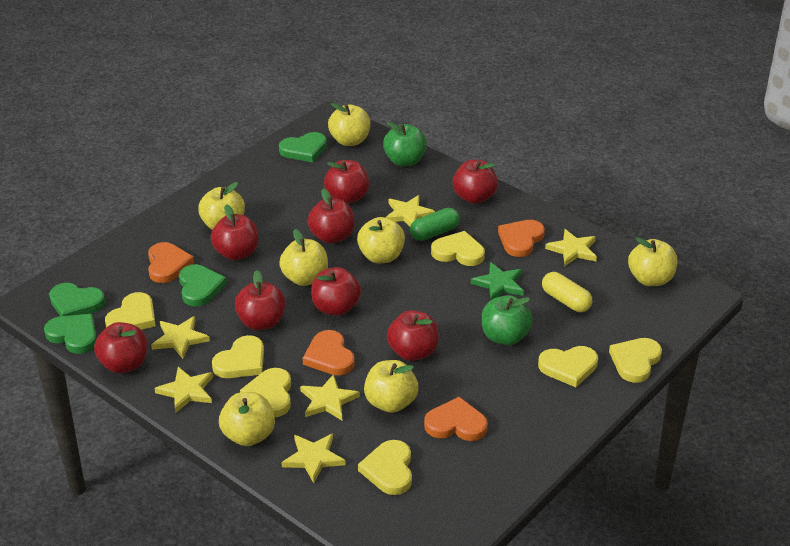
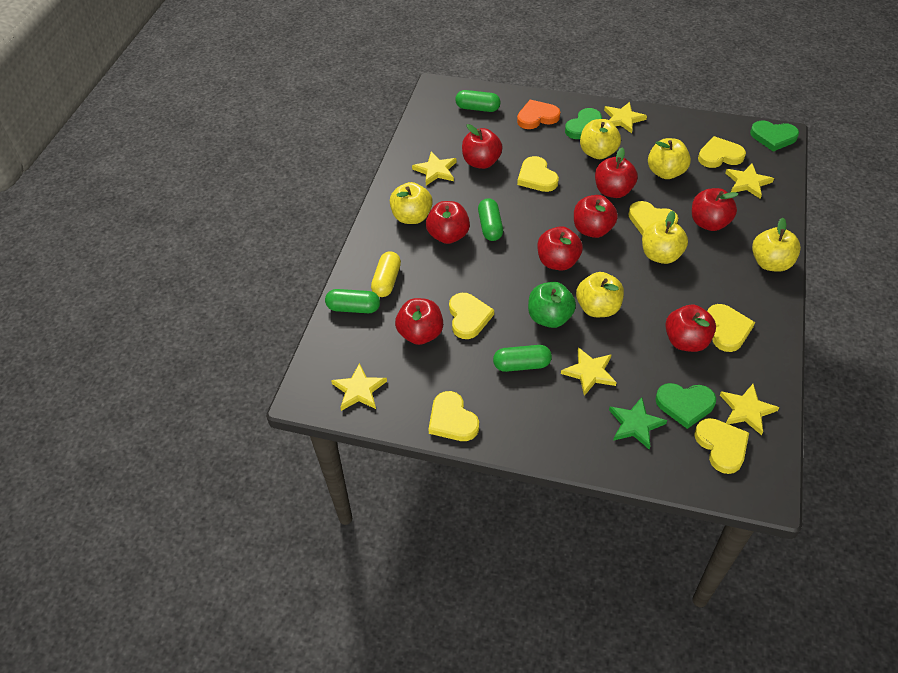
green apple: 2 -> 1
green capsule: 1 -> 4
green heart: 4 -> 3
orange heart: 4 -> 1
yellow apple: 7 -> 6

